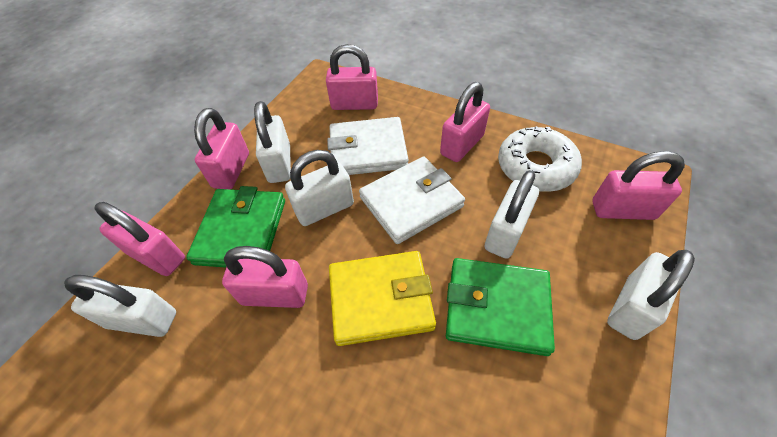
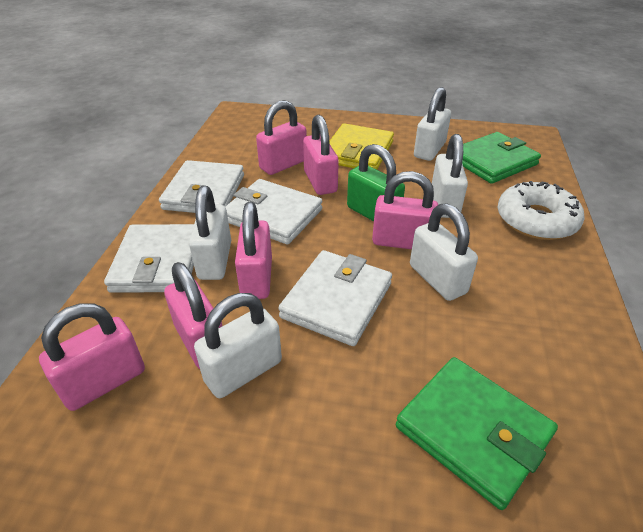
green padlock: 0 -> 1
white wallet: 2 -> 4

